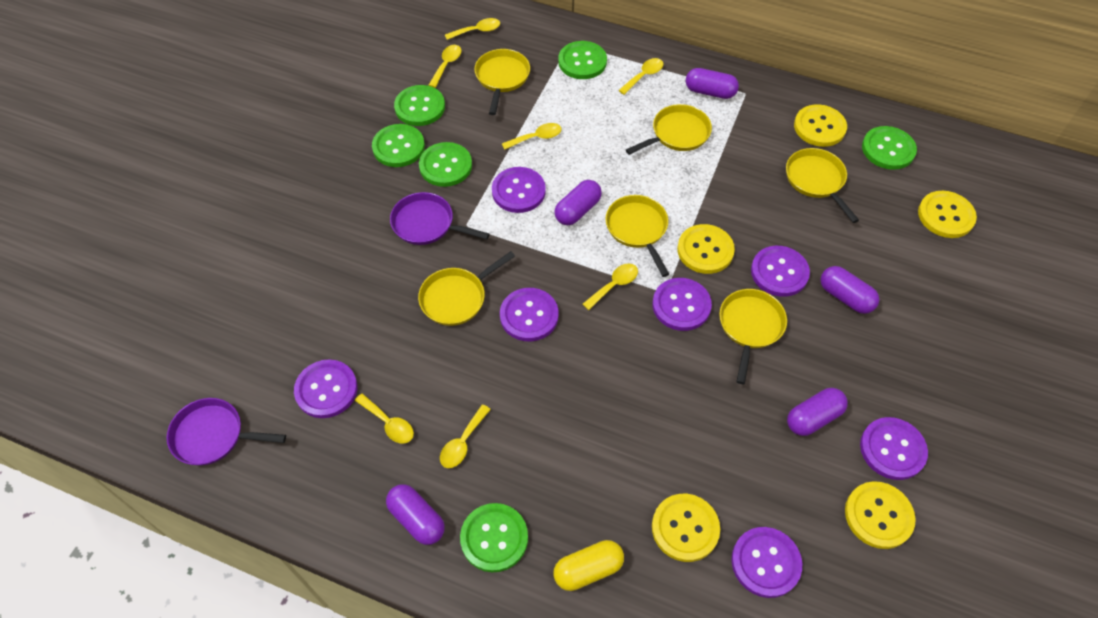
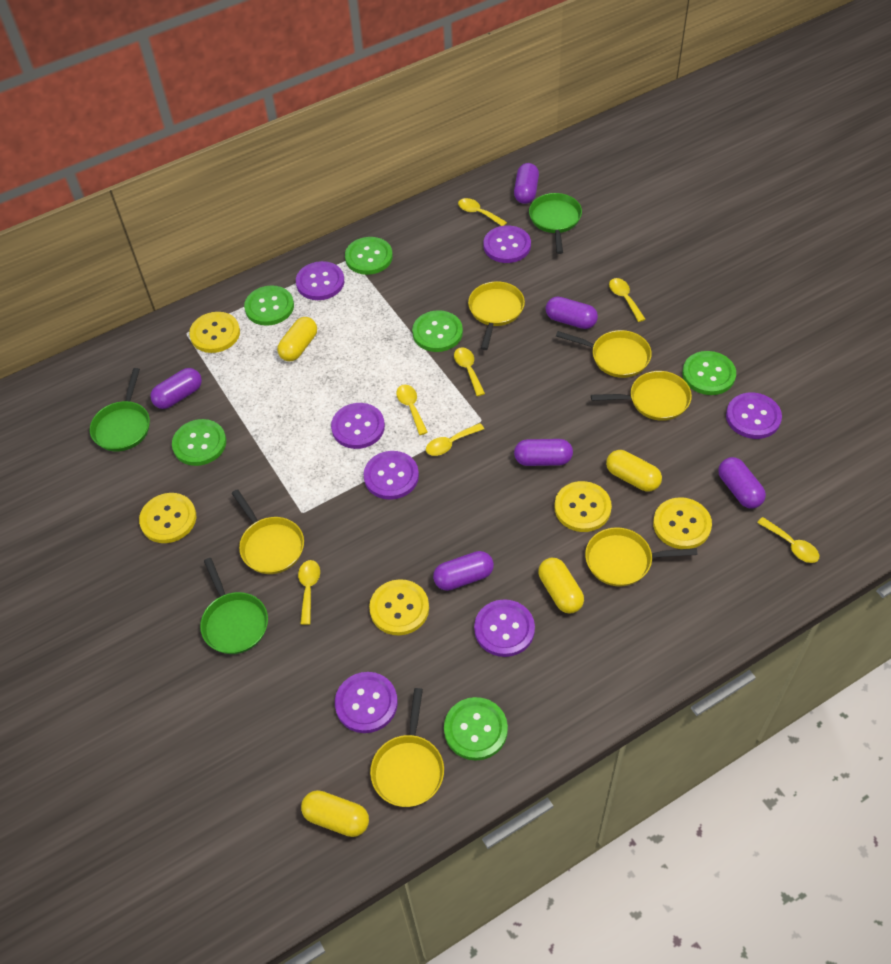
green pan: 0 -> 3
purple capsule: 5 -> 6
purple pan: 2 -> 0
yellow capsule: 1 -> 4

